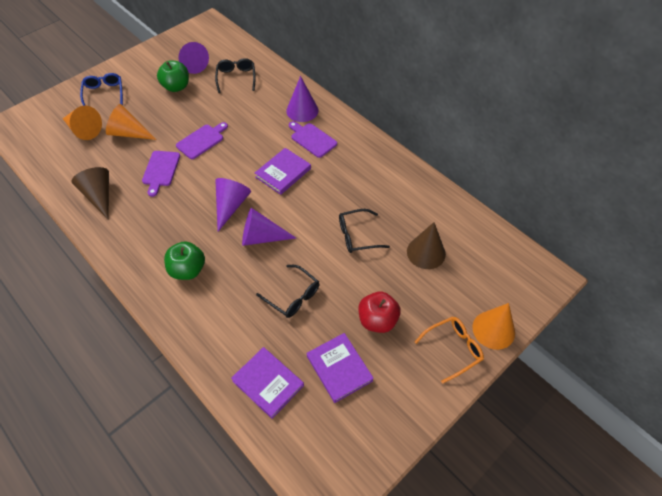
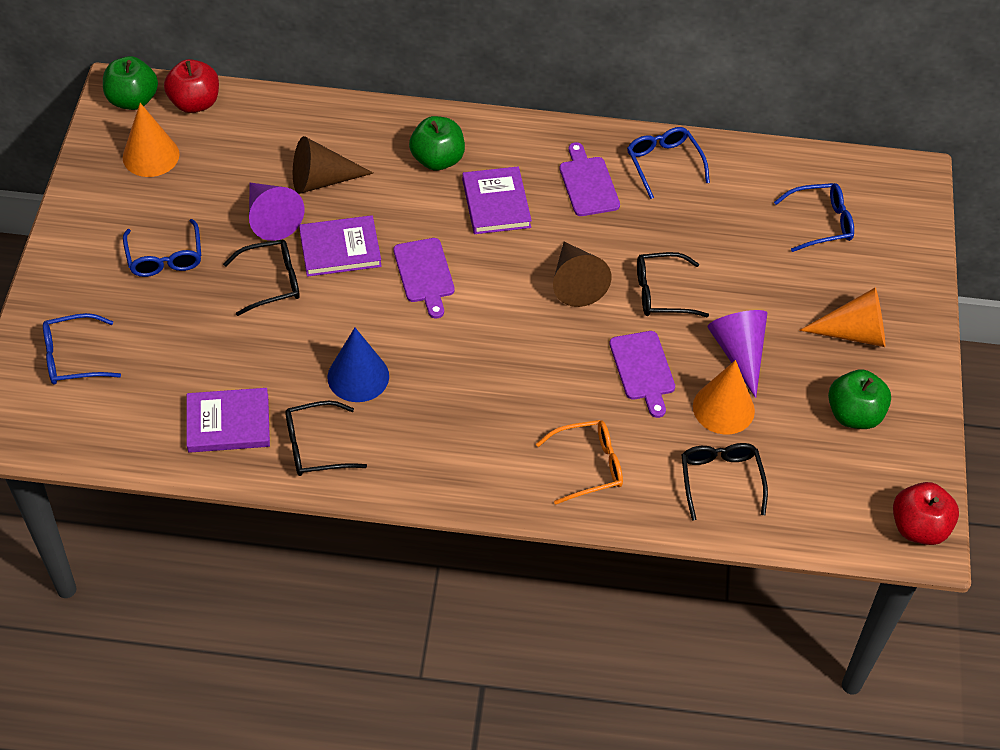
black glasses: 3 -> 4
blue cone: 0 -> 1
blue glasses: 1 -> 4
green apple: 2 -> 3
purple cone: 4 -> 2
red apple: 1 -> 2

